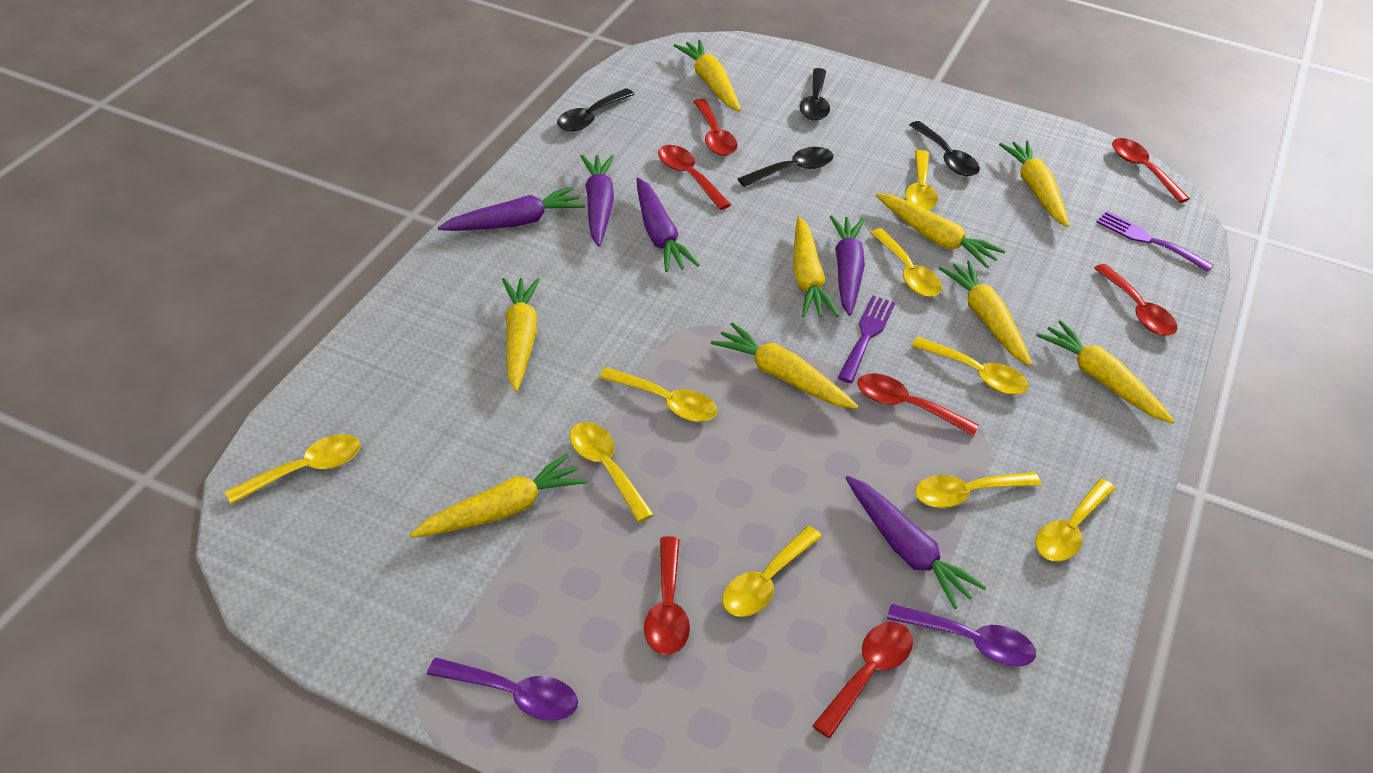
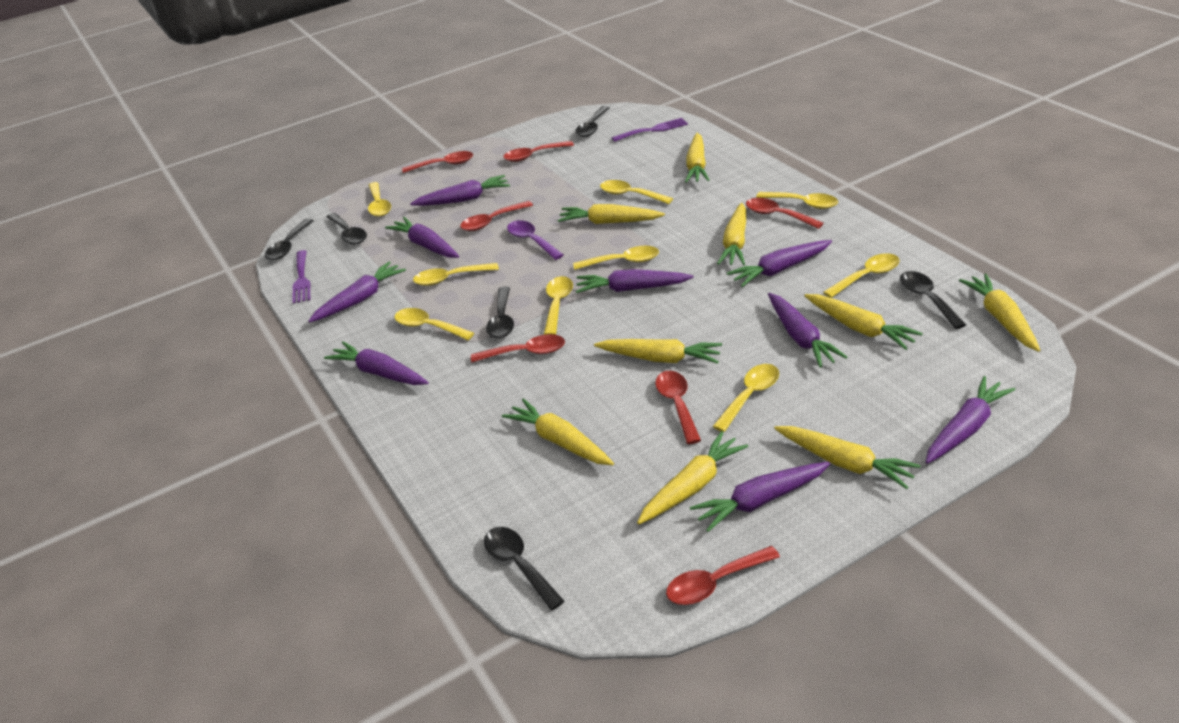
black spoon: 4 -> 6
purple carrot: 5 -> 9
purple spoon: 2 -> 1

